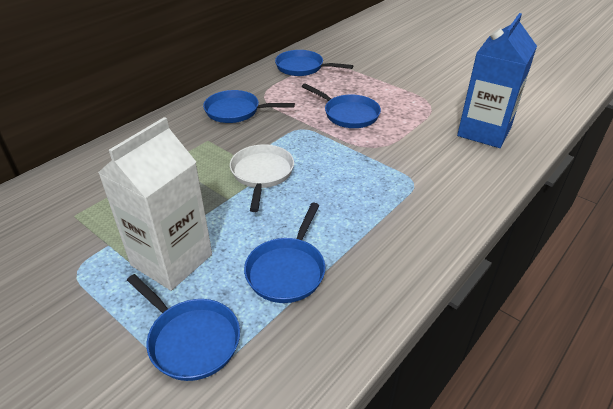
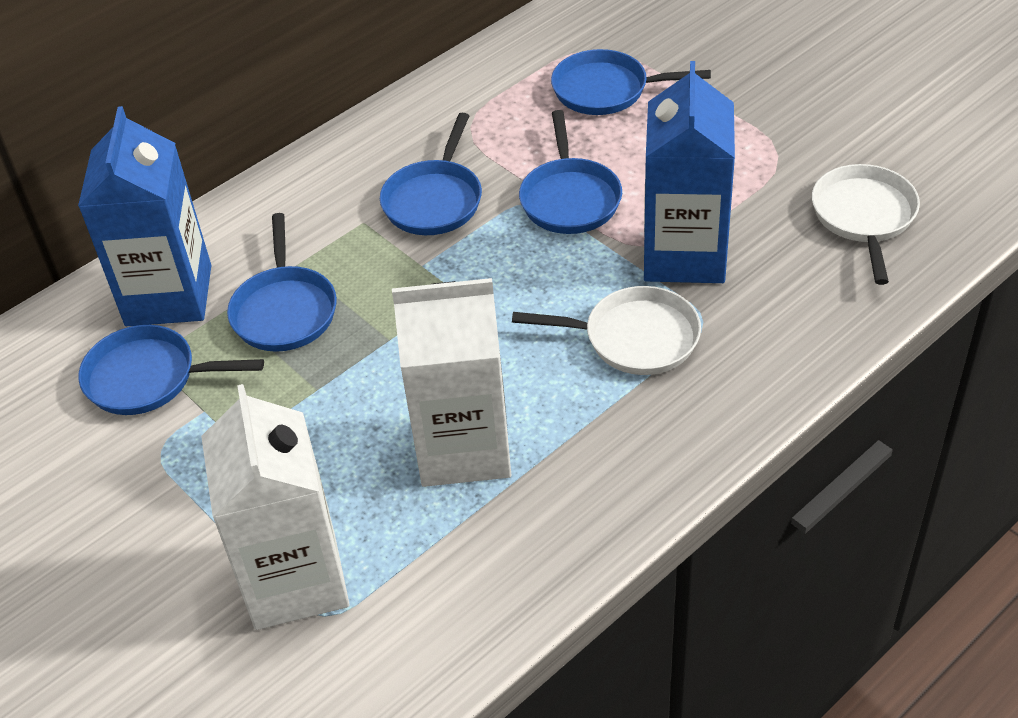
blue carton: 1 -> 2
white carton: 1 -> 2
white pan: 1 -> 2

